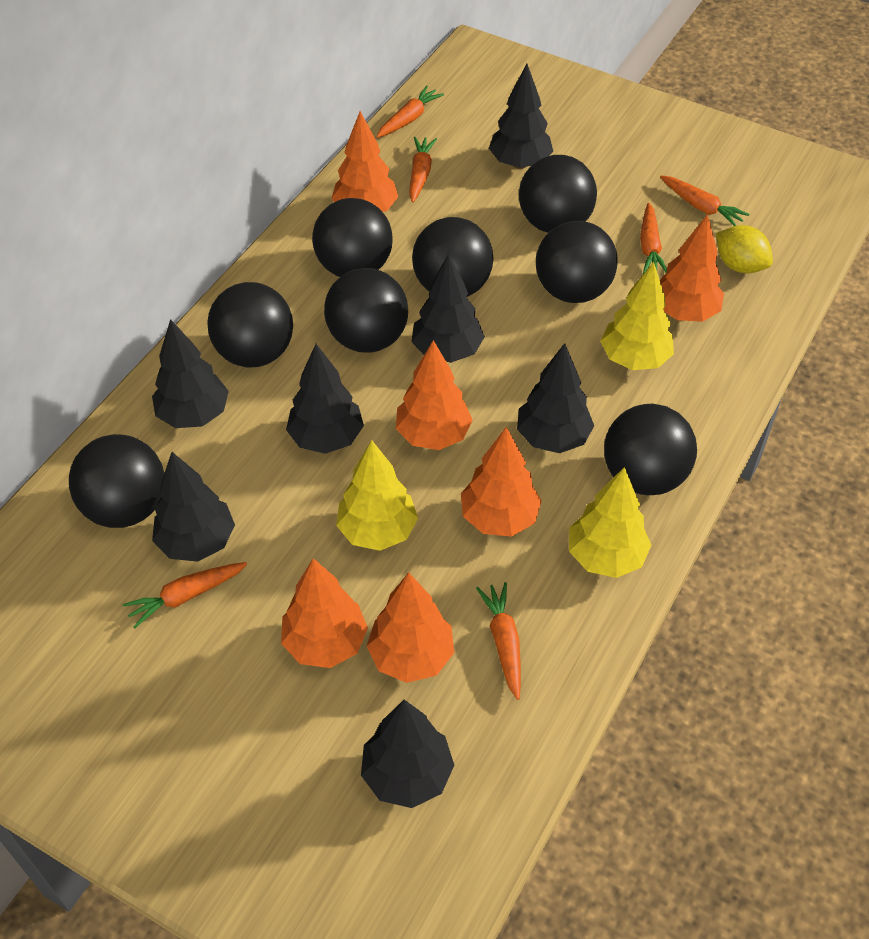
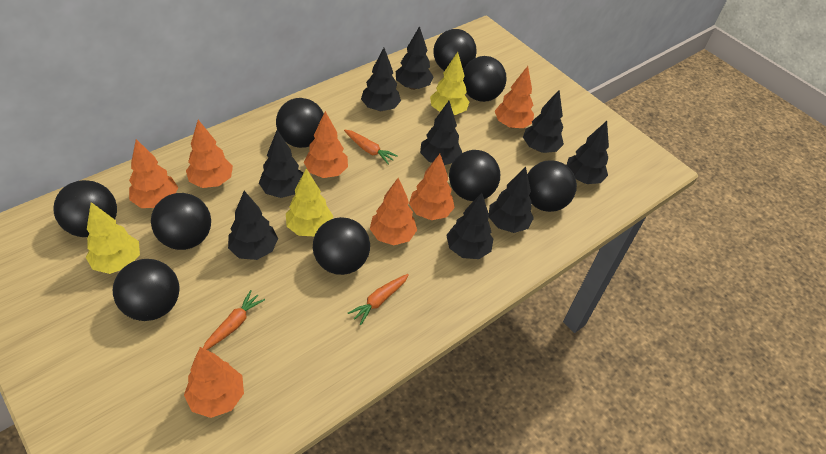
black ball: 8 -> 9
black tree: 7 -> 9
orange carrot: 6 -> 3
orange tree: 6 -> 7
yellow lemon: 1 -> 0

